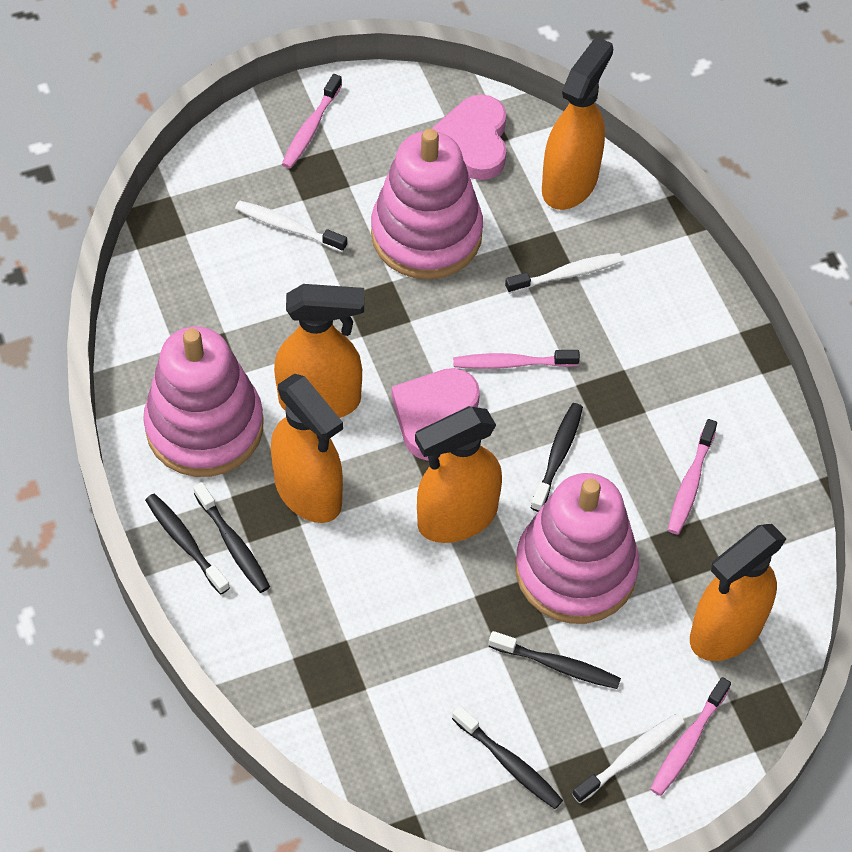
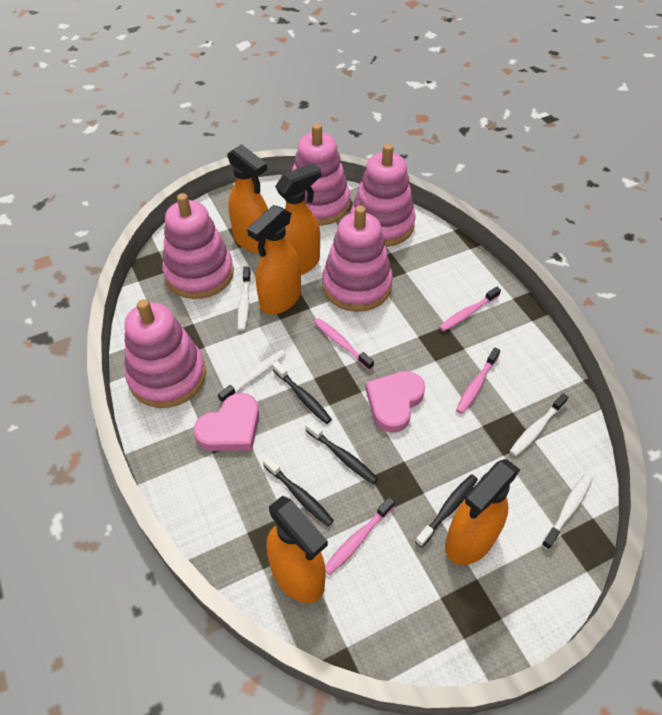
black toothbrush: 5 -> 4
pink stacking toy: 3 -> 5
white toothbrush: 3 -> 4

